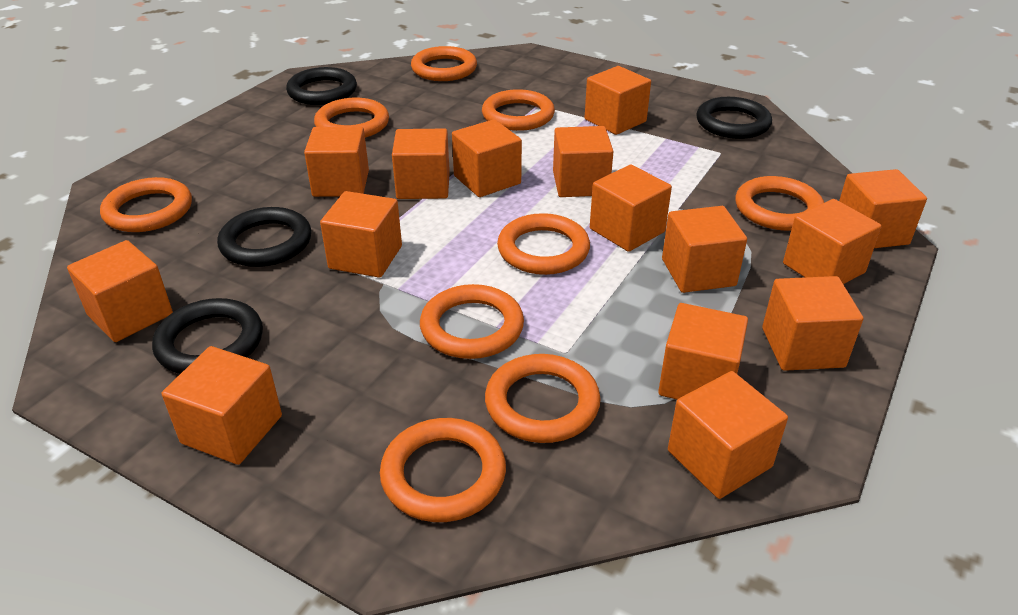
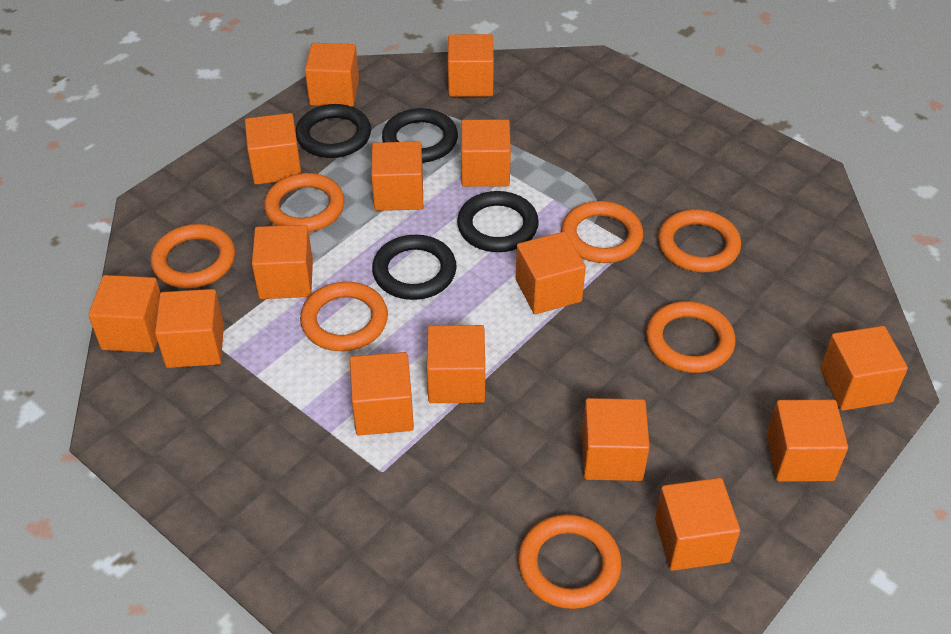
orange ring: 9 -> 7

